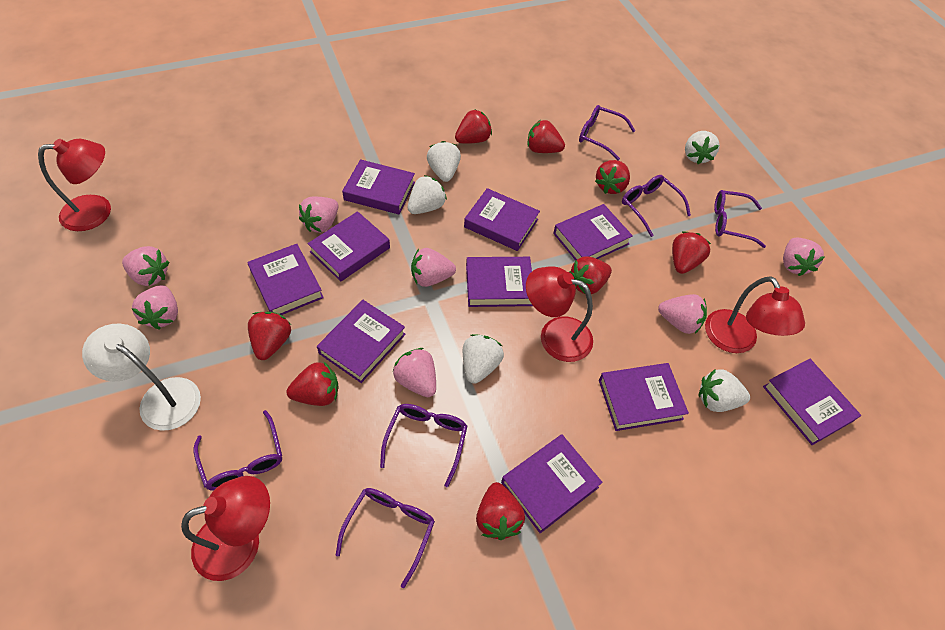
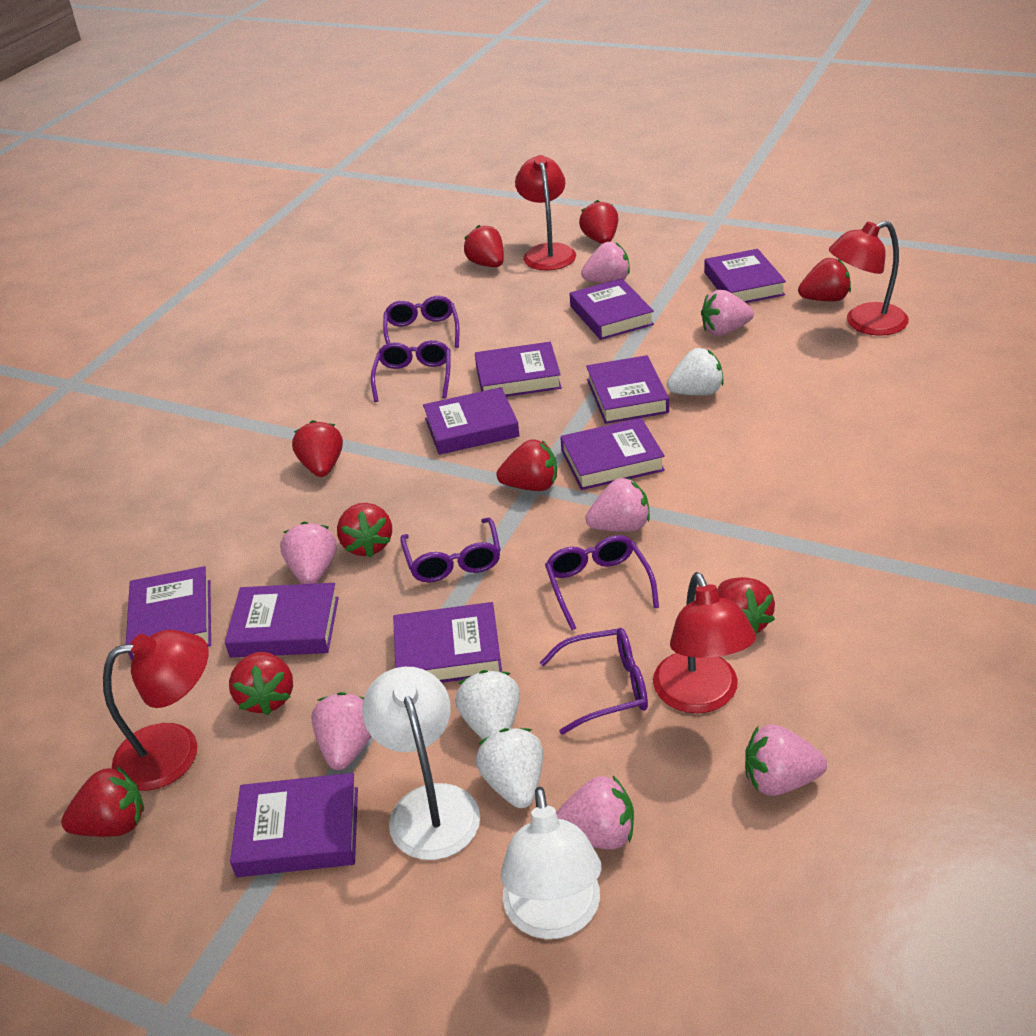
purple glasses: 6 -> 5
red strawberry: 8 -> 9
white lamp: 1 -> 2
white strawberry: 5 -> 3

